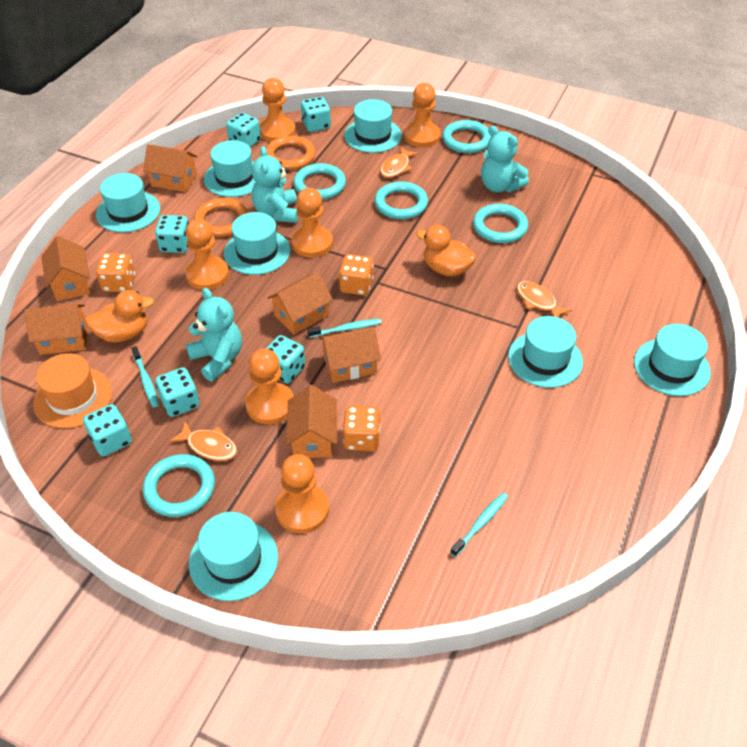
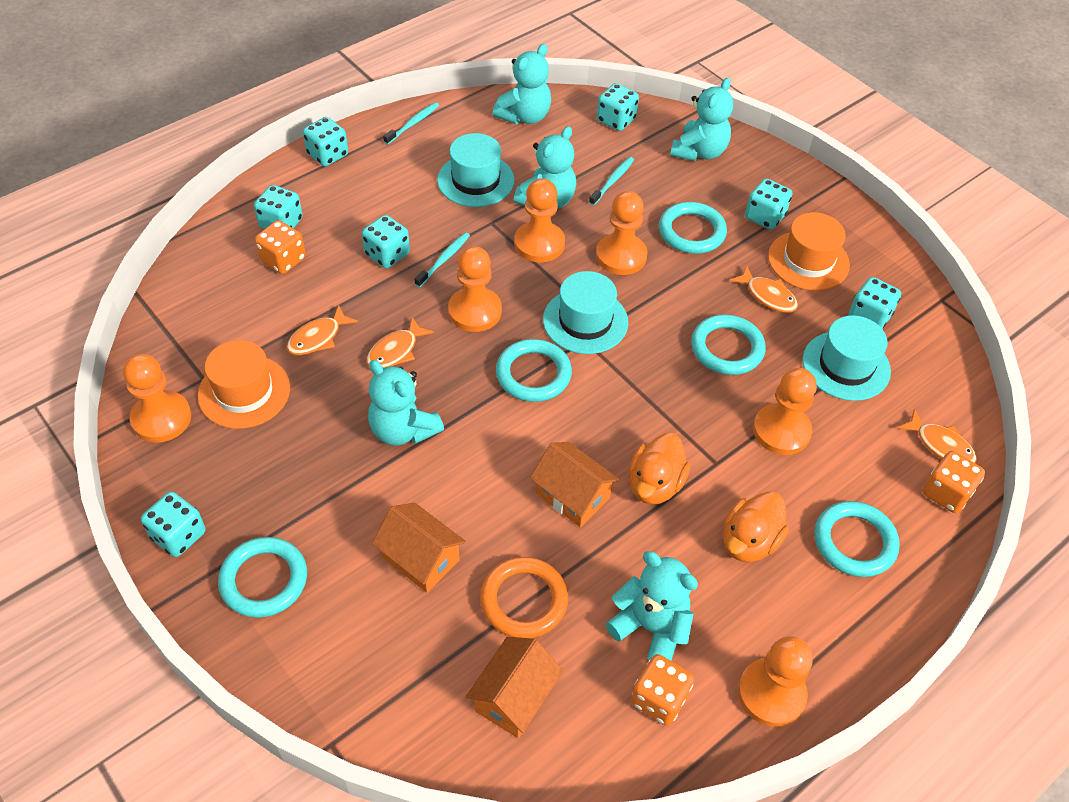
orange fish: 3 -> 4
orange hat: 1 -> 2
orange house: 6 -> 3
orange ring: 2 -> 1
turquoise dice: 6 -> 7
turquoise hat: 7 -> 3
turquoise teddy bear: 3 -> 5

